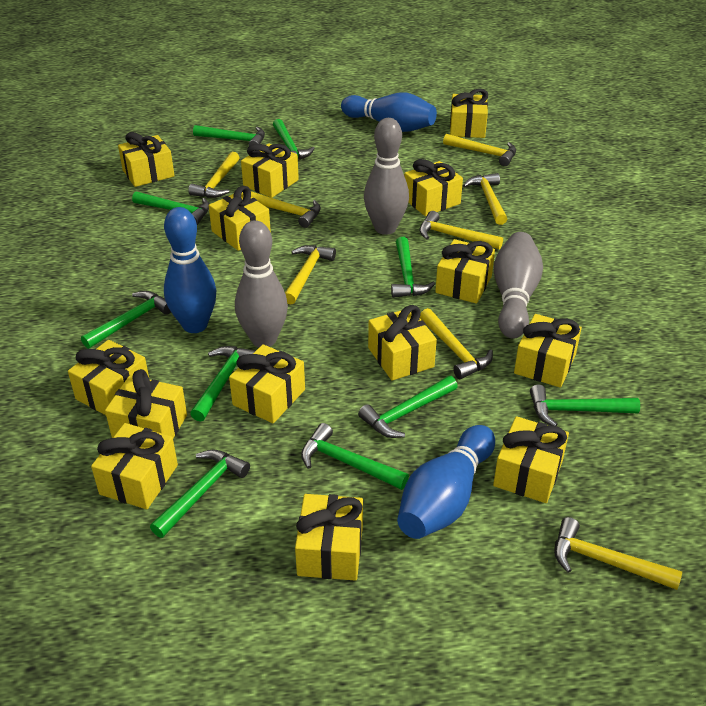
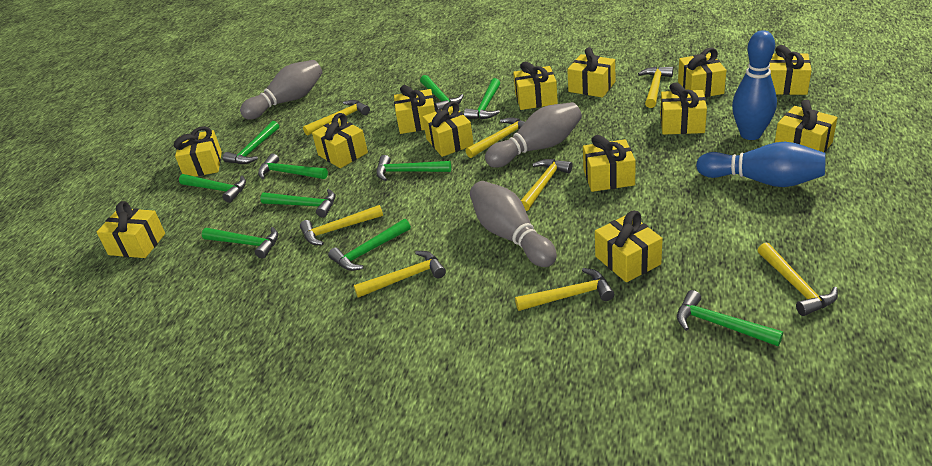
blue bowling pin: 3 -> 2
yellow gift: 14 -> 13

